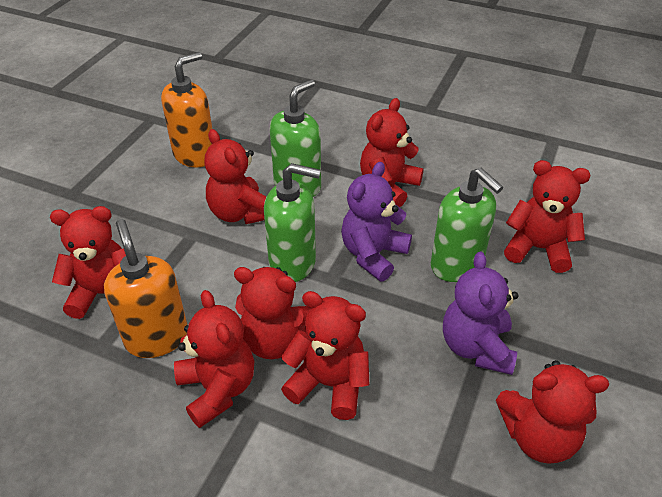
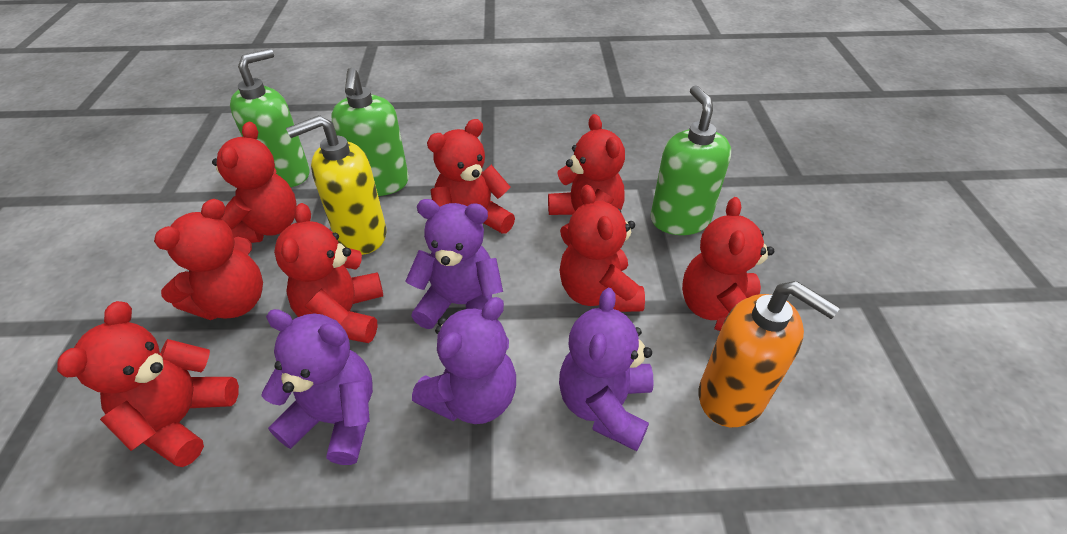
orange soap dispenser: 2 -> 1
purple teddy bear: 2 -> 4
yellow soap dispenser: 0 -> 1

